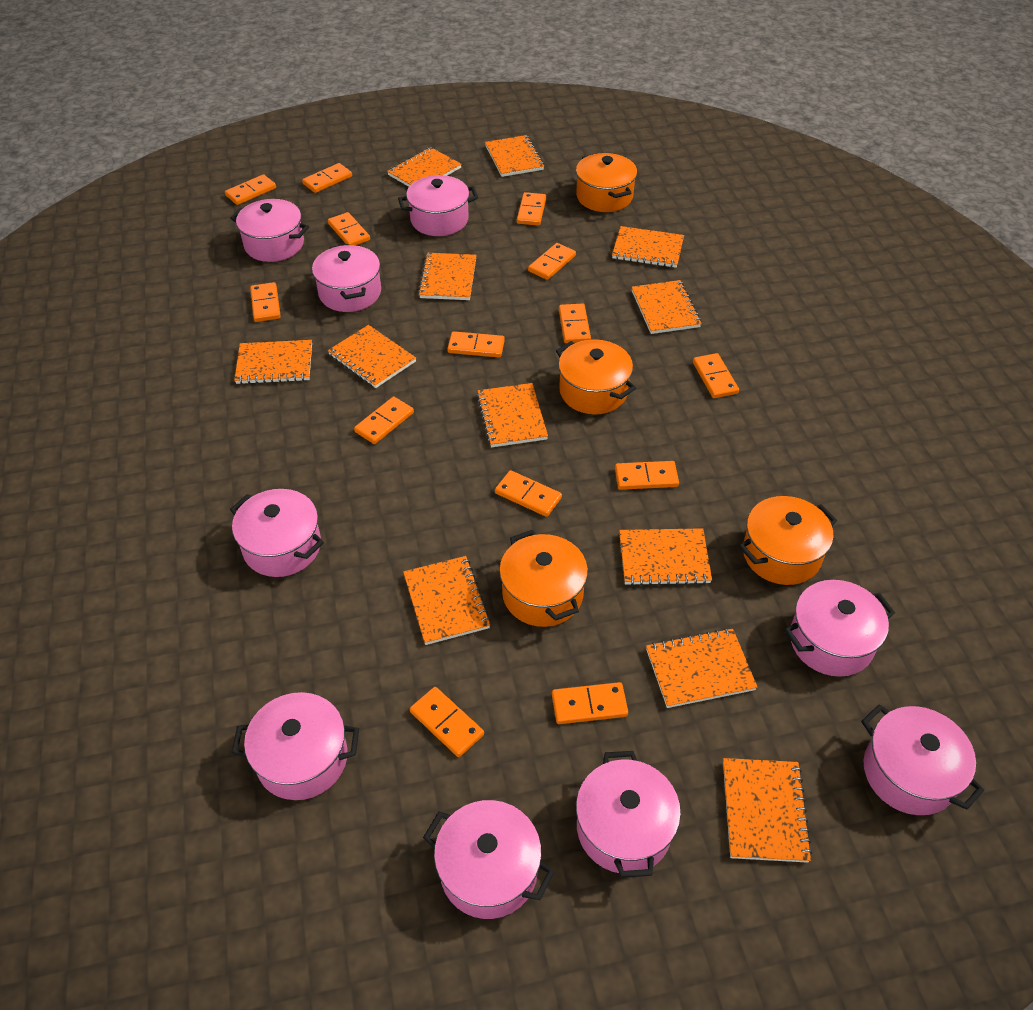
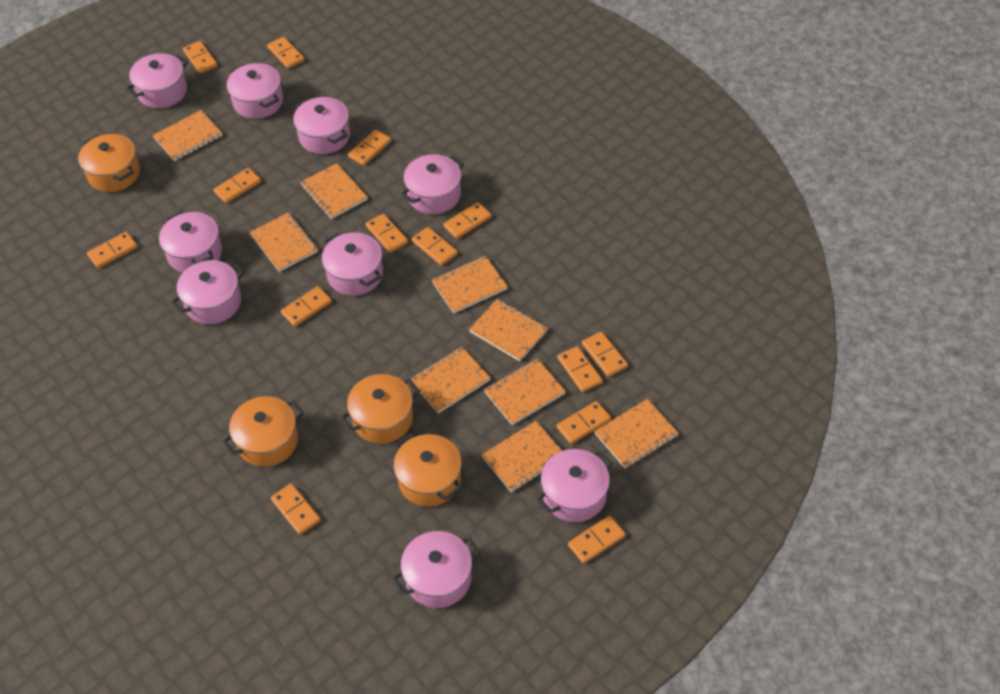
orange notebook: 12 -> 9

